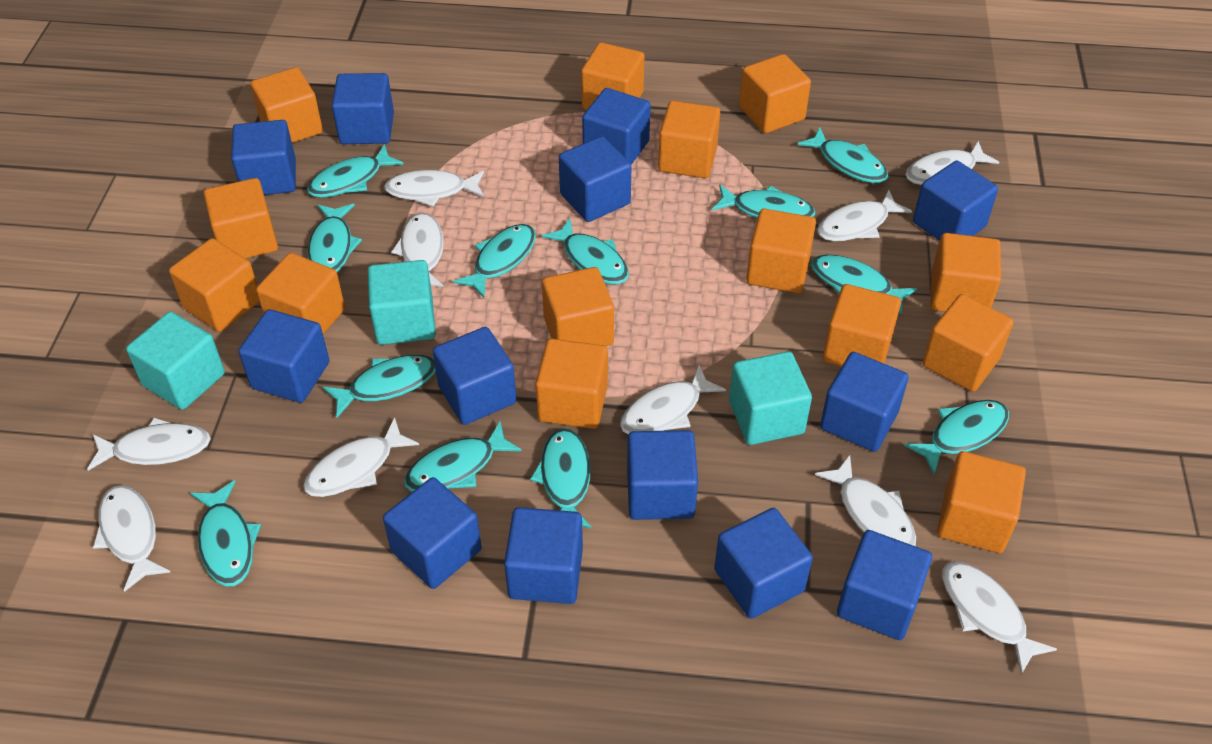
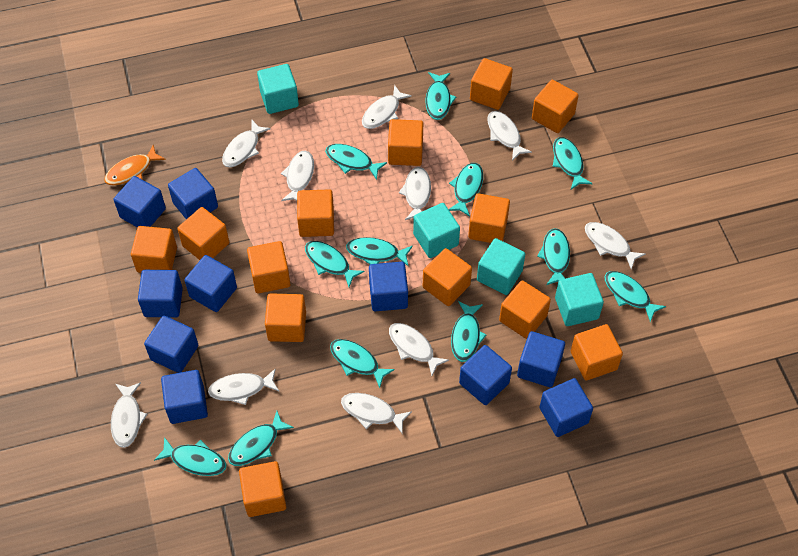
blue cube: 13 -> 10
orange cube: 14 -> 13
orange fish: 0 -> 1
turquoise cube: 3 -> 4

